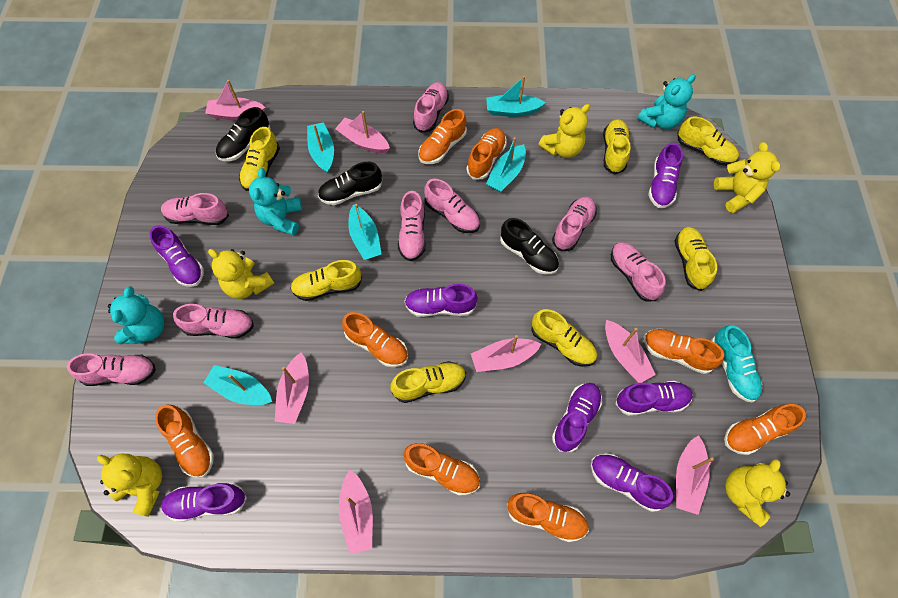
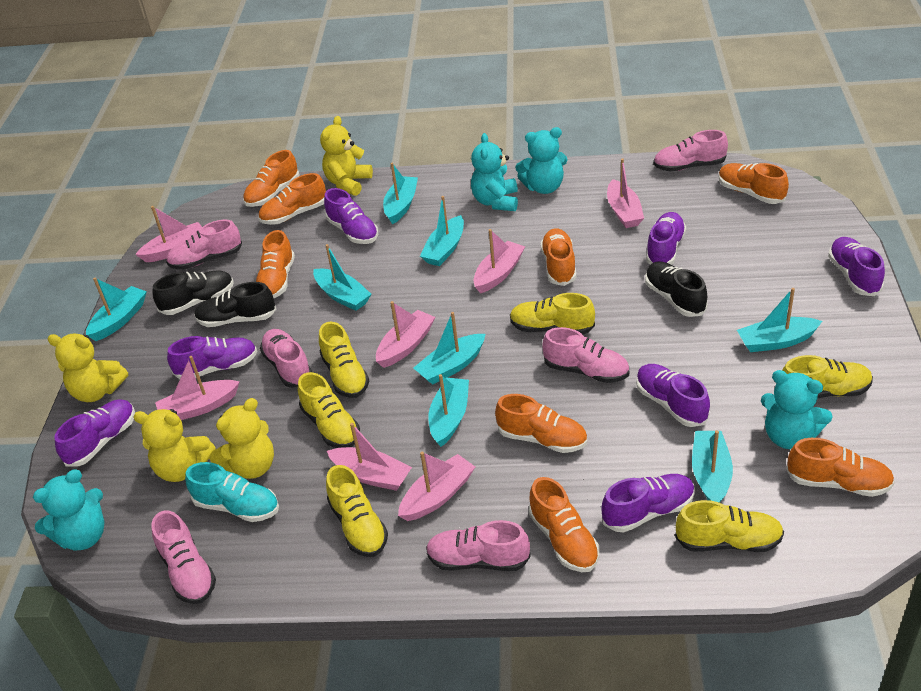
pink shoe: 8 -> 6
turquoise boat: 5 -> 8
turquoise teddy bear: 3 -> 4
yellow shoe: 7 -> 6
yellow teddy bear: 5 -> 4

